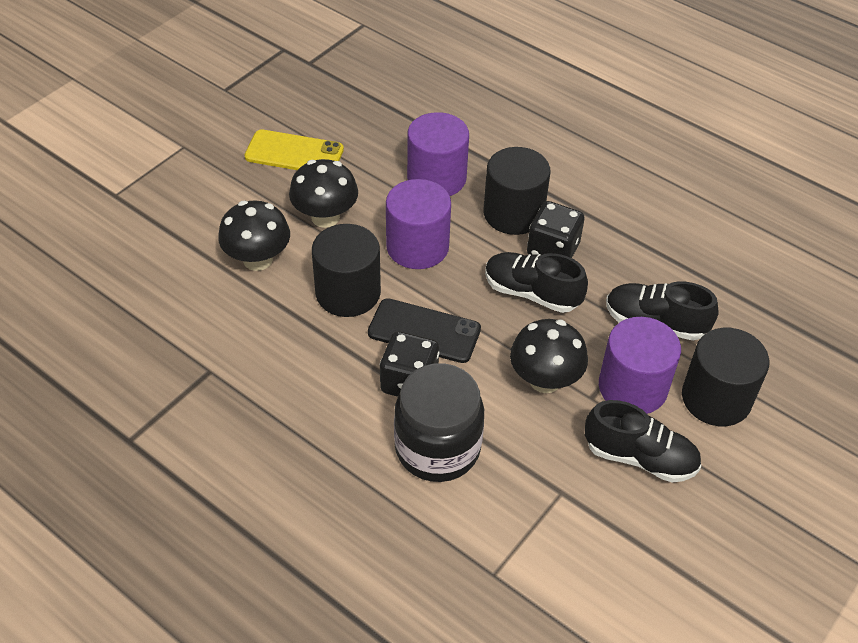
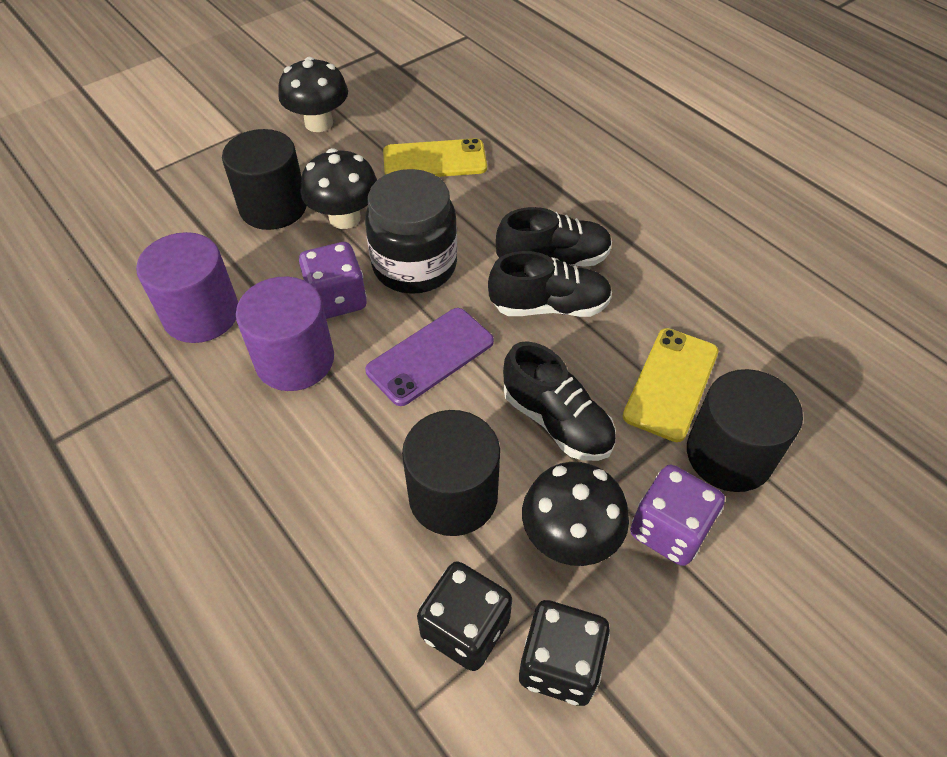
black phone: 1 -> 0
purple cylinder: 3 -> 2
purple dice: 0 -> 2
purple phone: 0 -> 1
yellow phone: 1 -> 2

